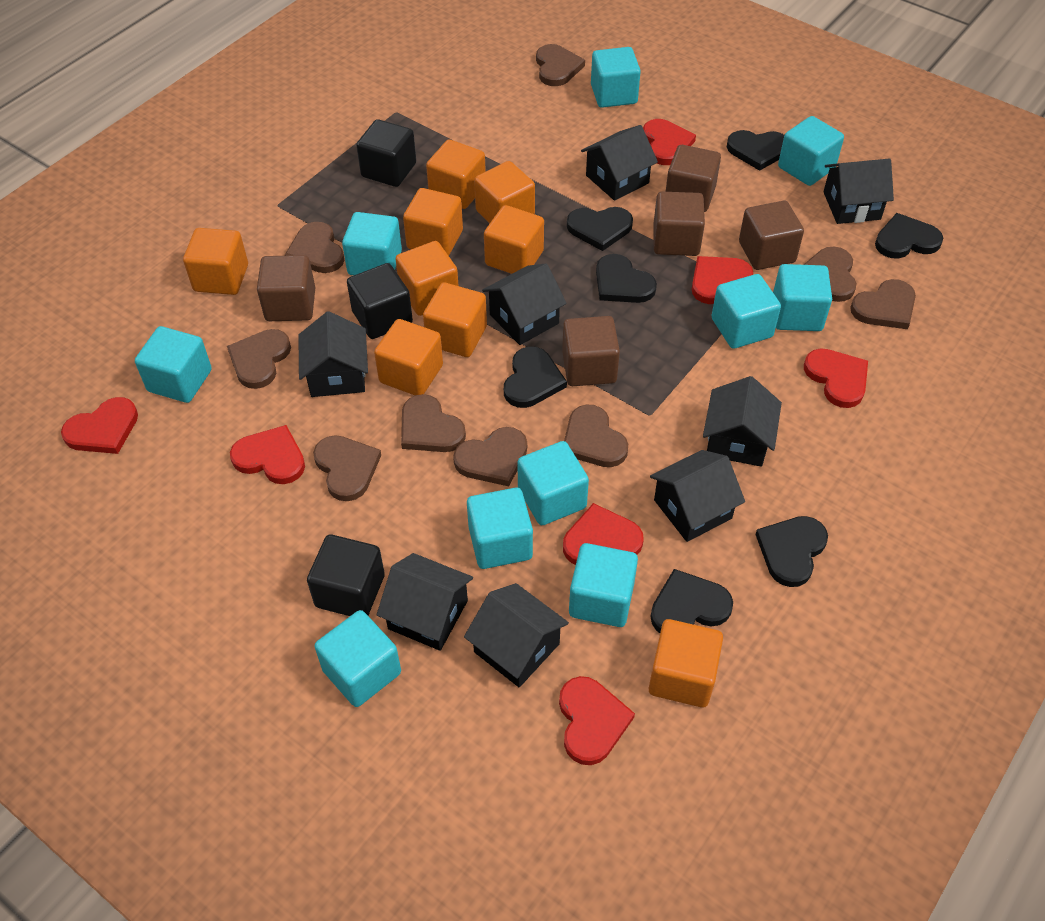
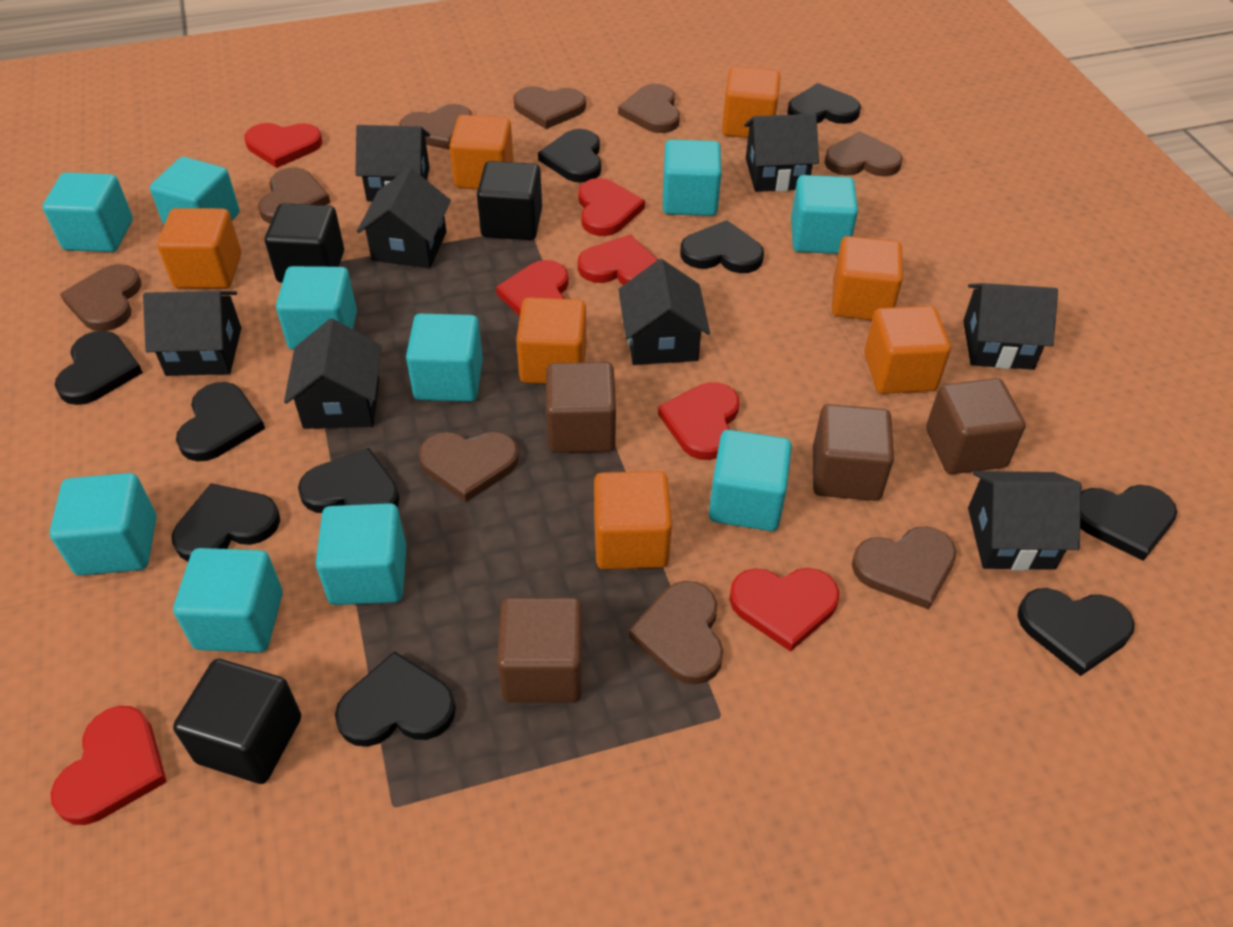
black heart: 7 -> 10
brown cube: 5 -> 4
orange cube: 9 -> 7

